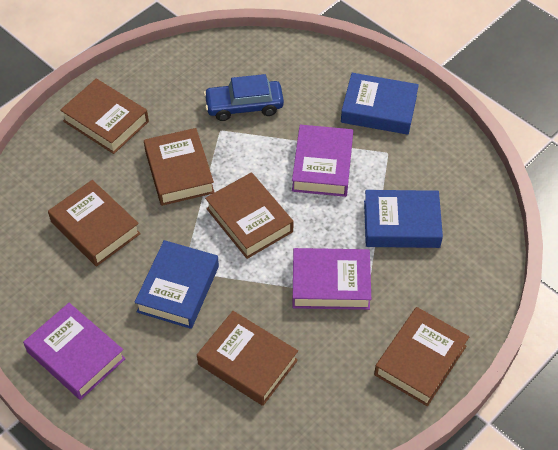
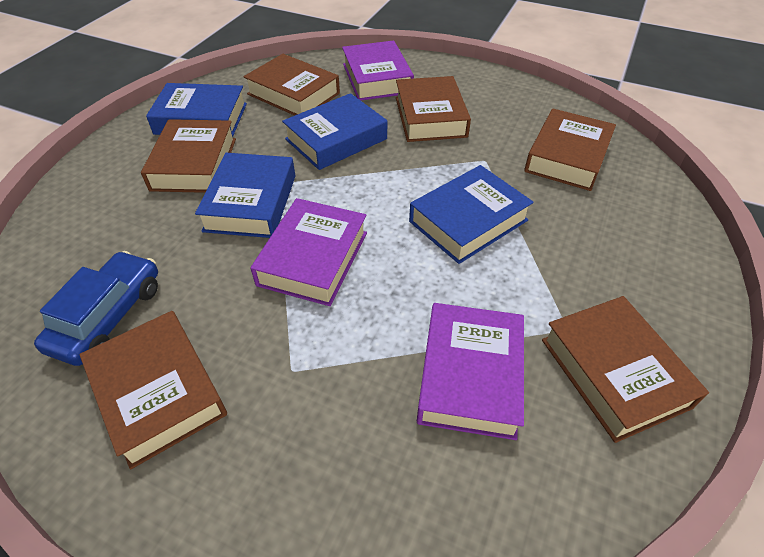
blue book: 3 -> 4

